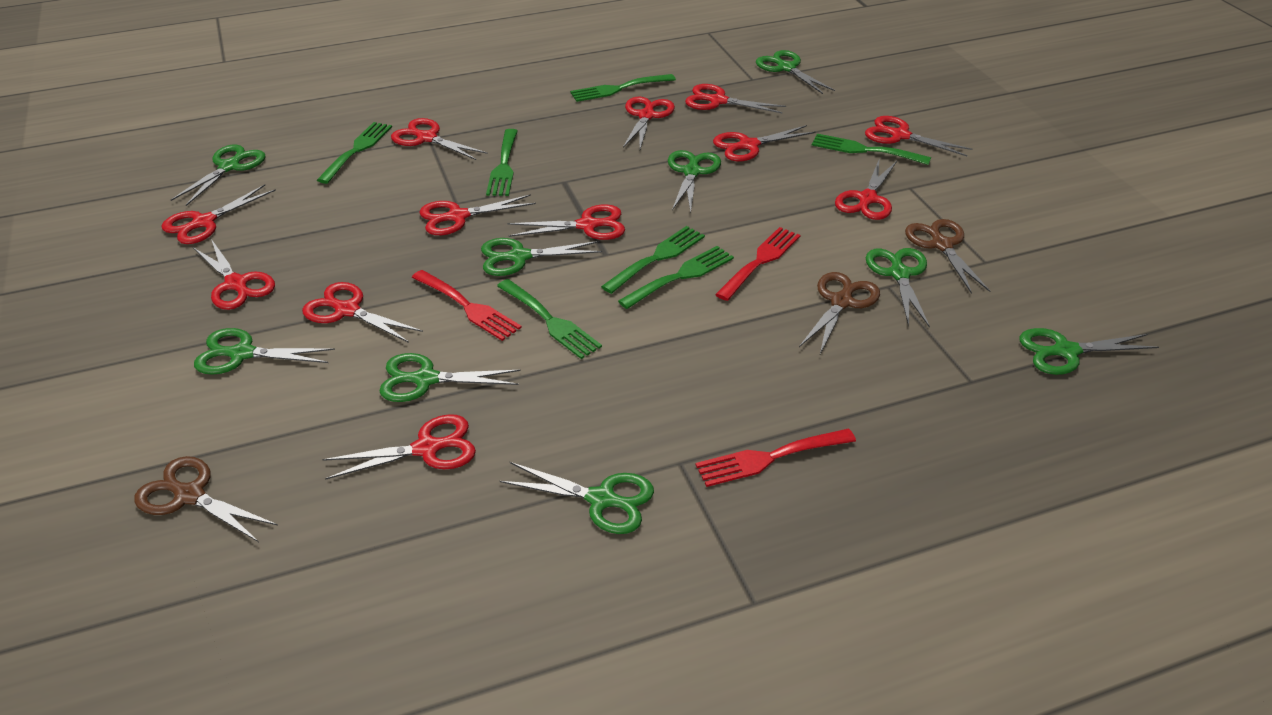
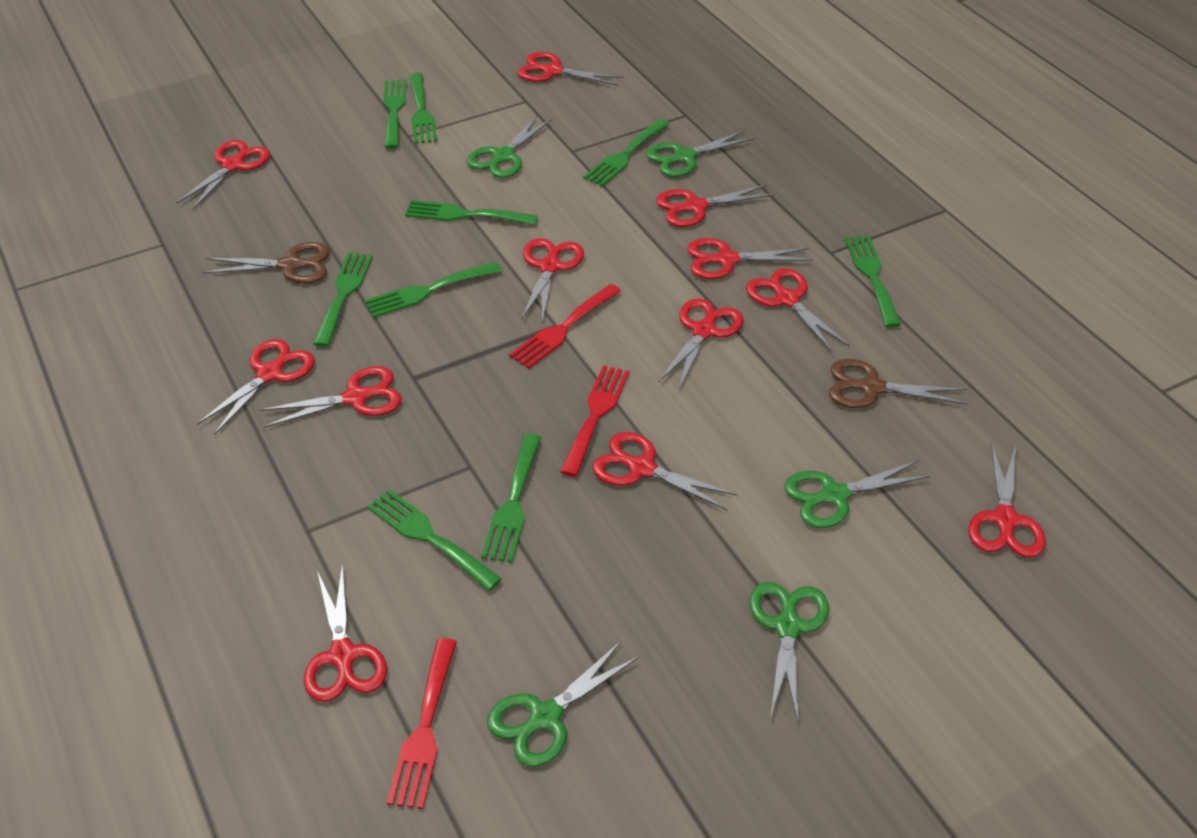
brown scissors: 3 -> 2
green fork: 7 -> 9
green scissors: 9 -> 5

